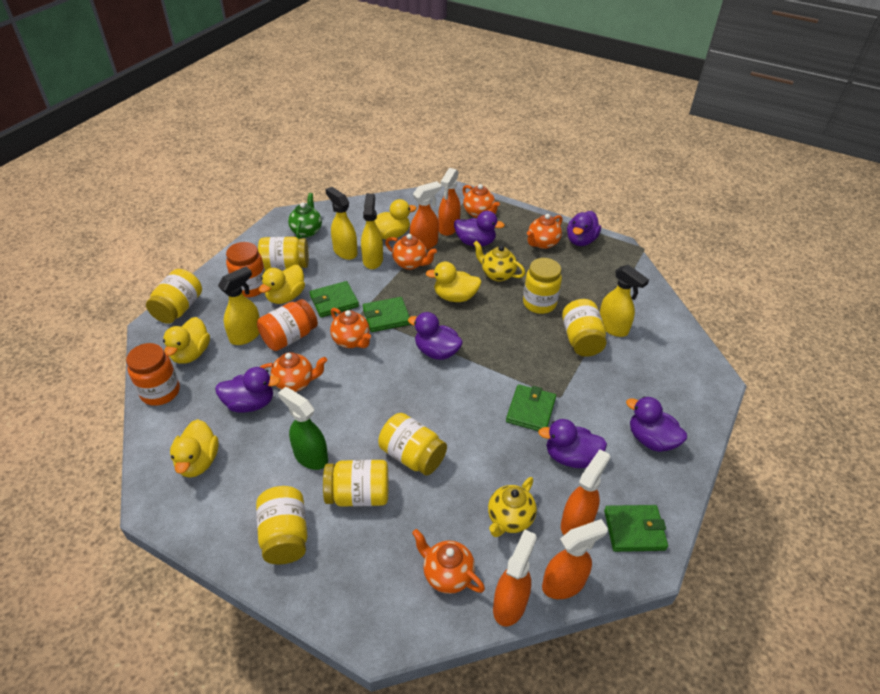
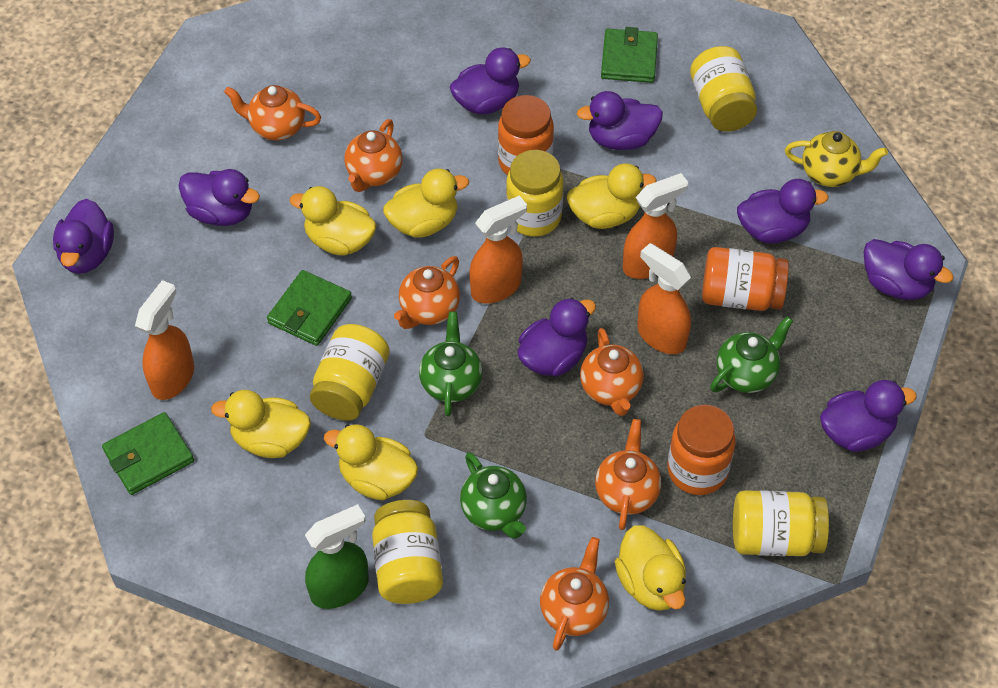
green teapot: 1 -> 3
green wallet: 4 -> 3
orange spray bottle: 5 -> 4
purple duck: 6 -> 8
yellow duck: 5 -> 6
yellow jar: 7 -> 5
yellow spray bottle: 4 -> 0
yellow teapot: 2 -> 1

